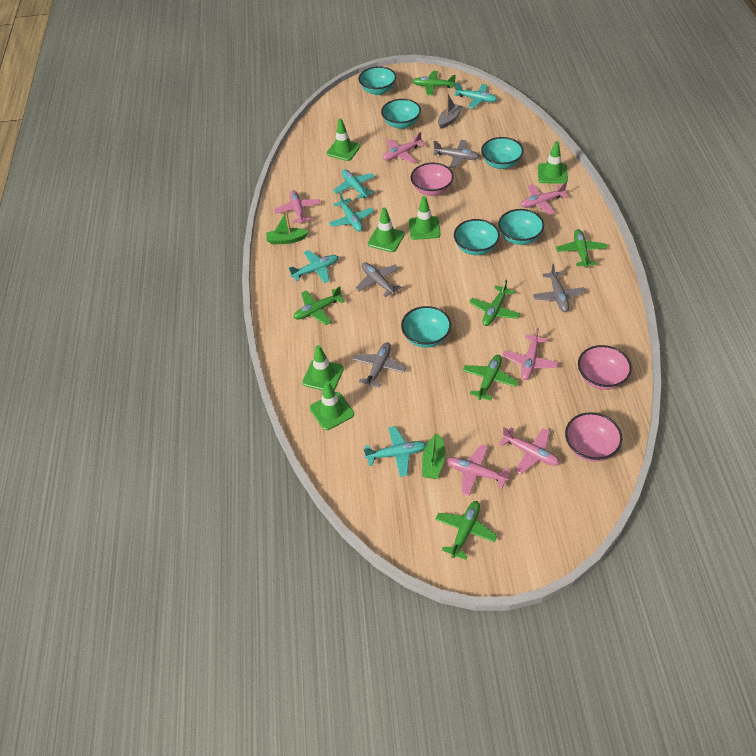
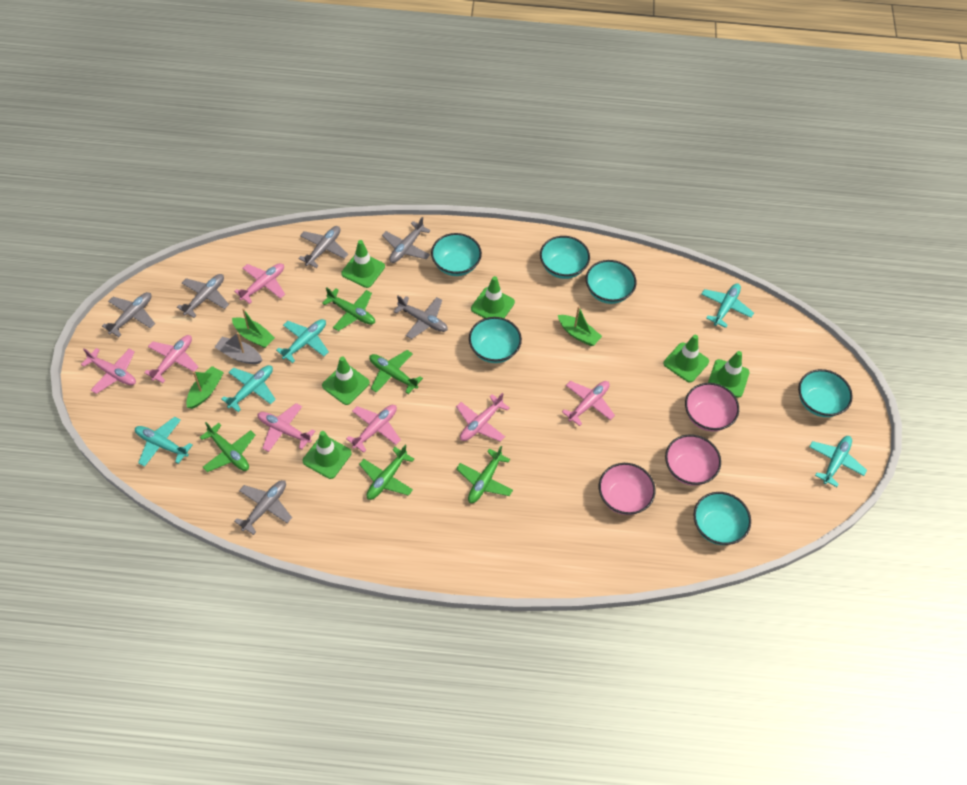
green boat: 2 -> 3
green plane: 6 -> 5
grey plane: 4 -> 6
pink plane: 6 -> 7

